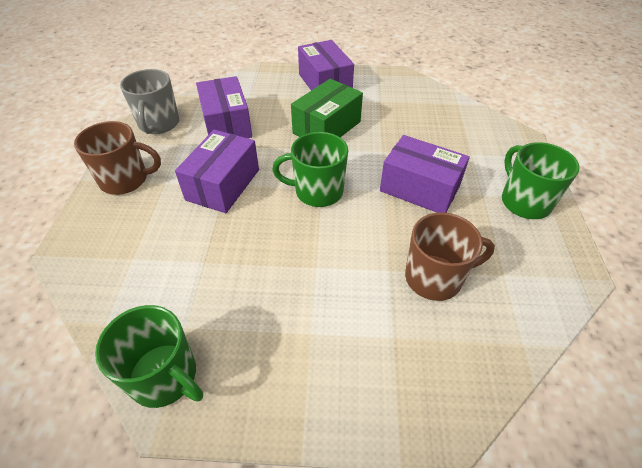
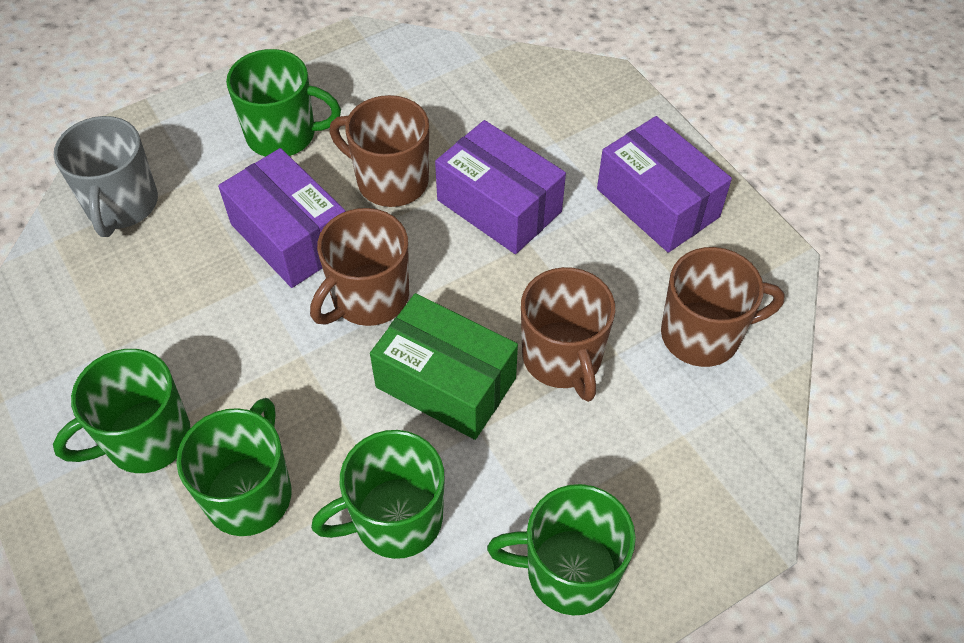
brown mug: 2 -> 4
green mug: 3 -> 5
purple box: 4 -> 3

